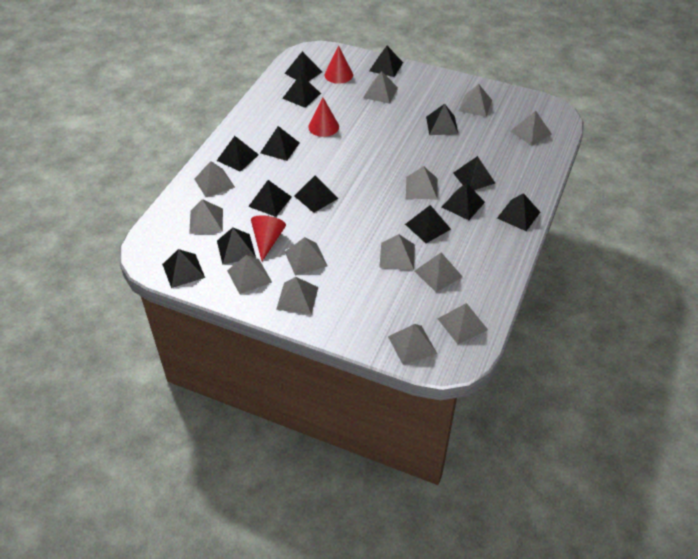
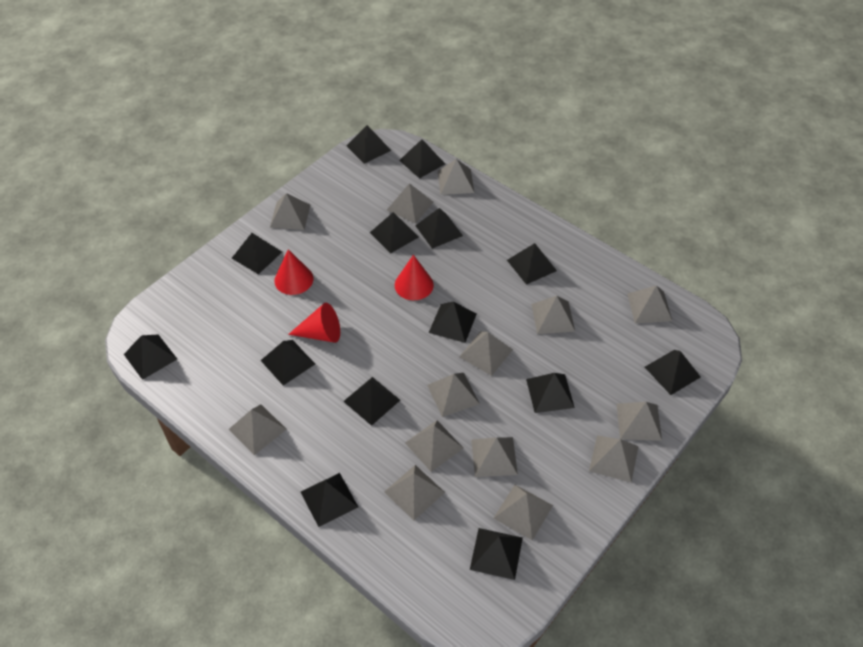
grey pyramid: 13 -> 14

